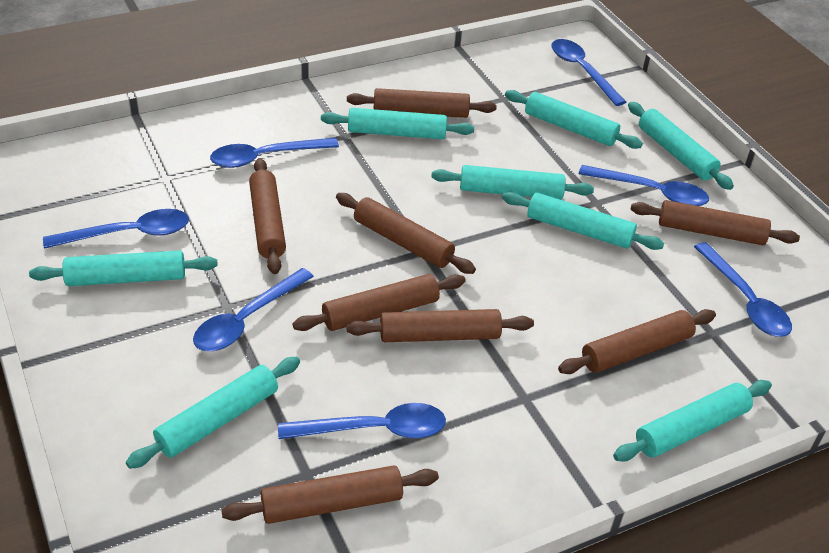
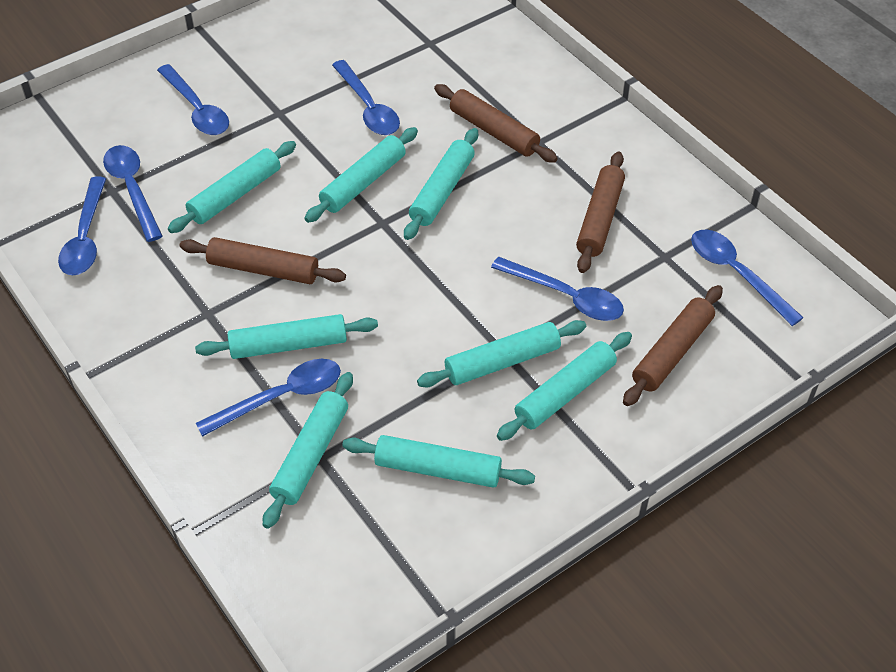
brown rolling pin: 8 -> 4

